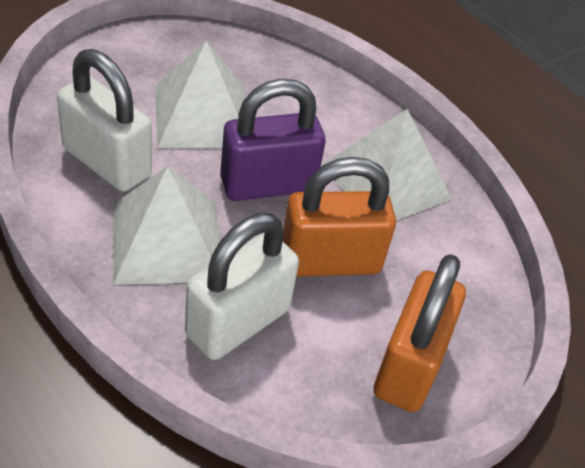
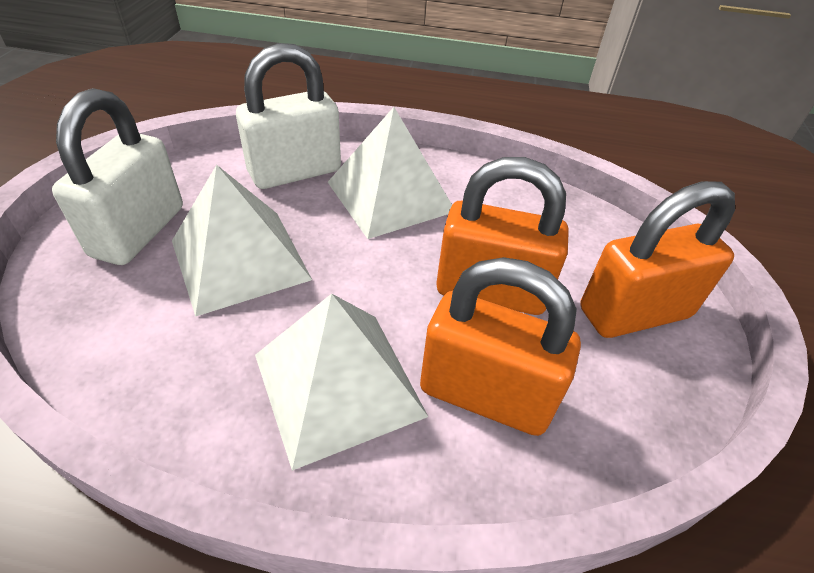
orange padlock: 2 -> 3
purple padlock: 1 -> 0

